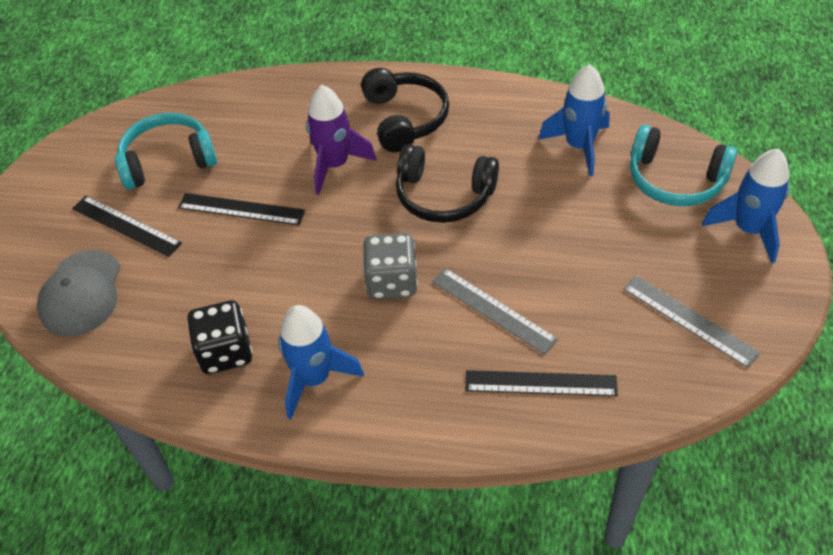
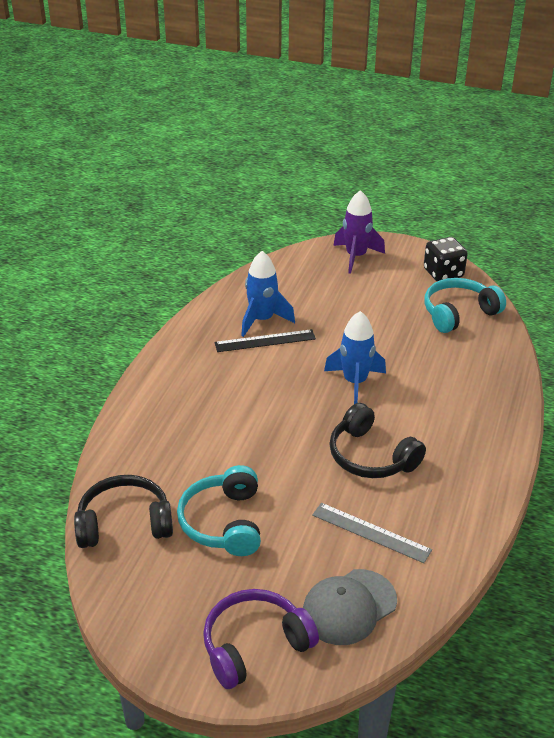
black ruler: 3 -> 1
blue rocket: 3 -> 2
grey dice: 1 -> 0
grey ruler: 2 -> 1
purple headphones: 0 -> 1

